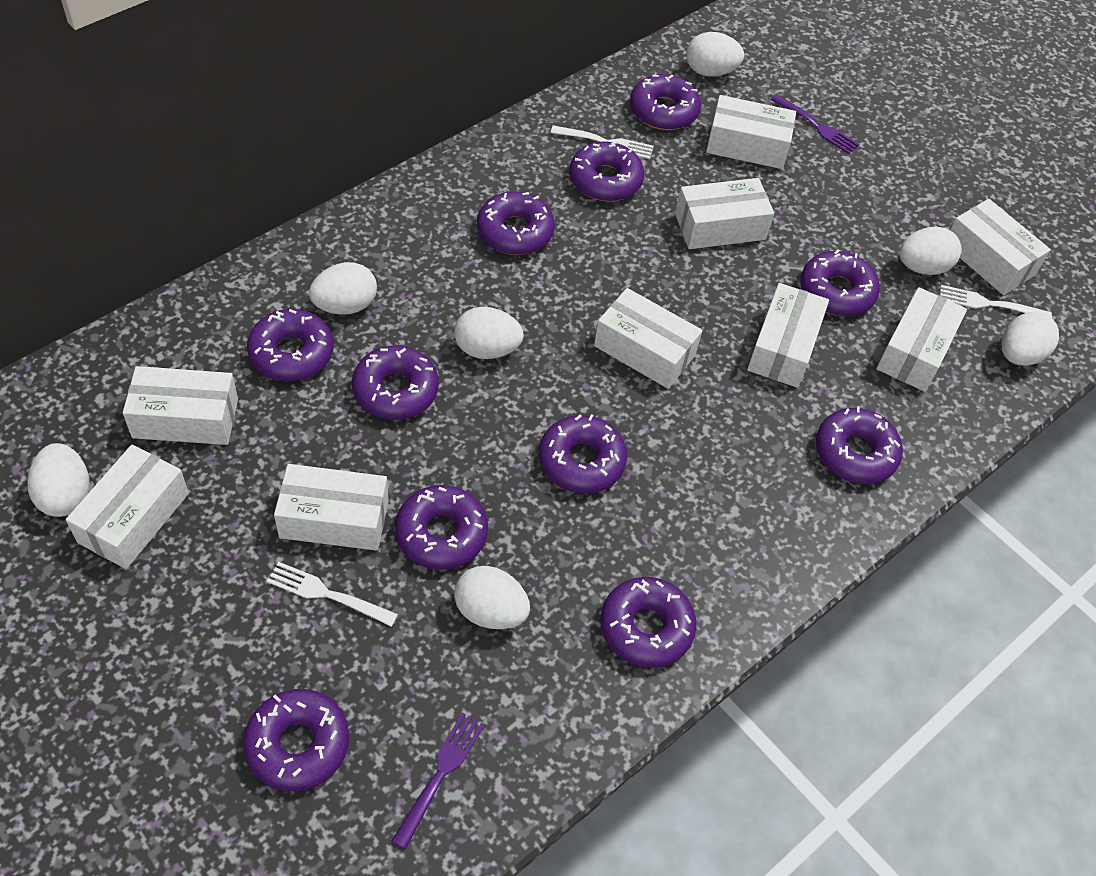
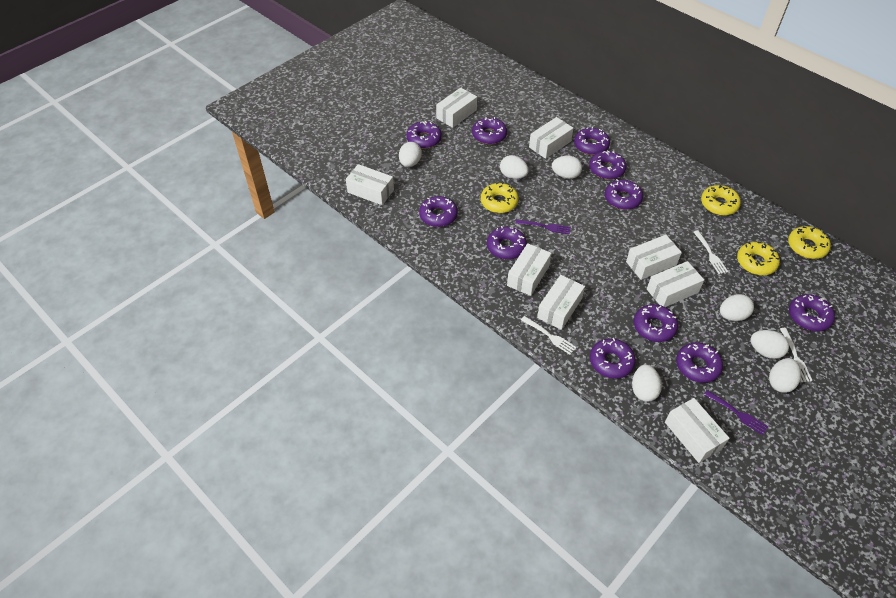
white box: 9 -> 8
yellow donut: 0 -> 4

